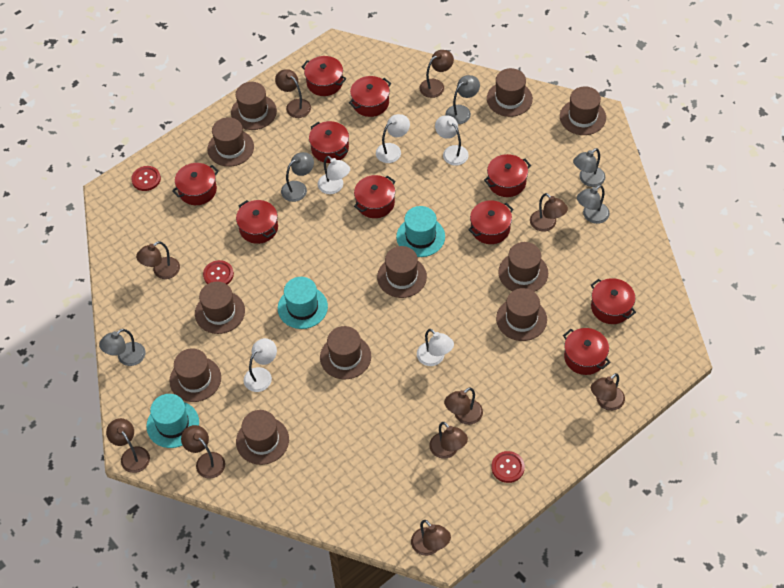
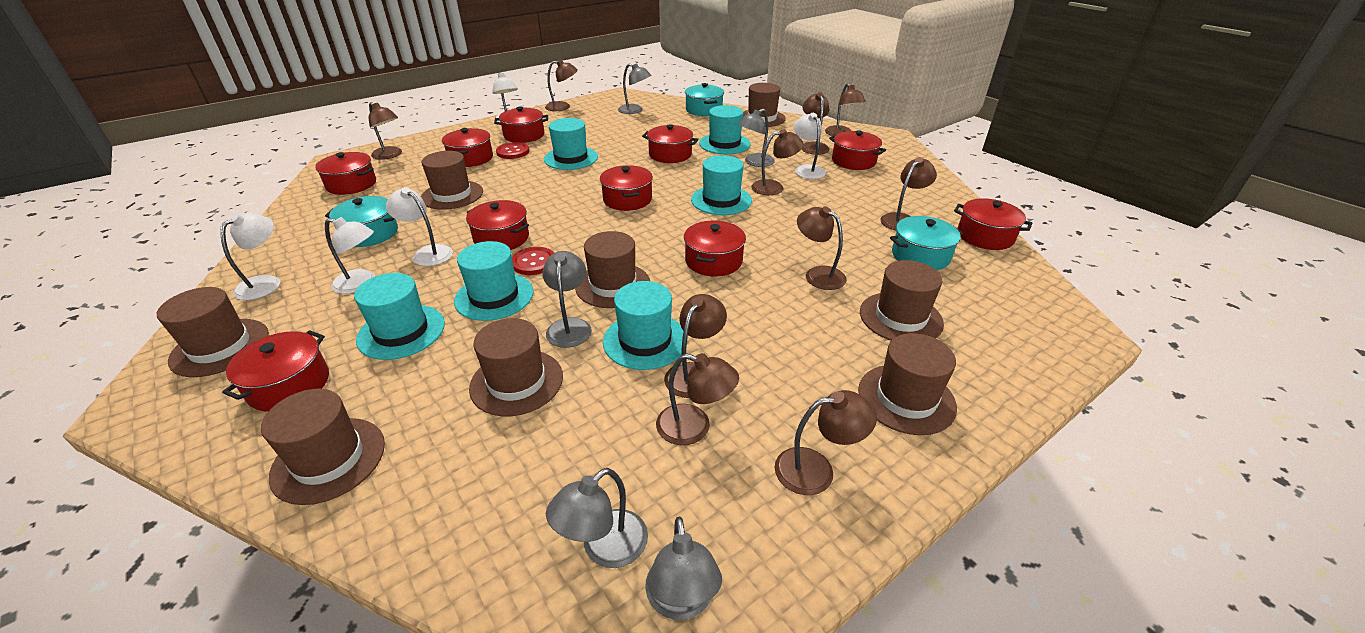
brown hat: 11 -> 8
red button: 3 -> 2
turquoise hat: 3 -> 6
turquoise pot: 0 -> 3

